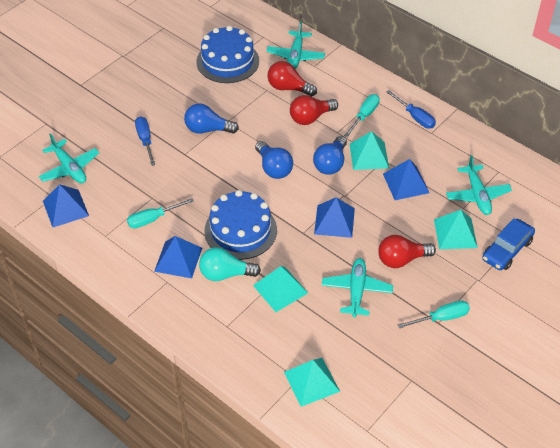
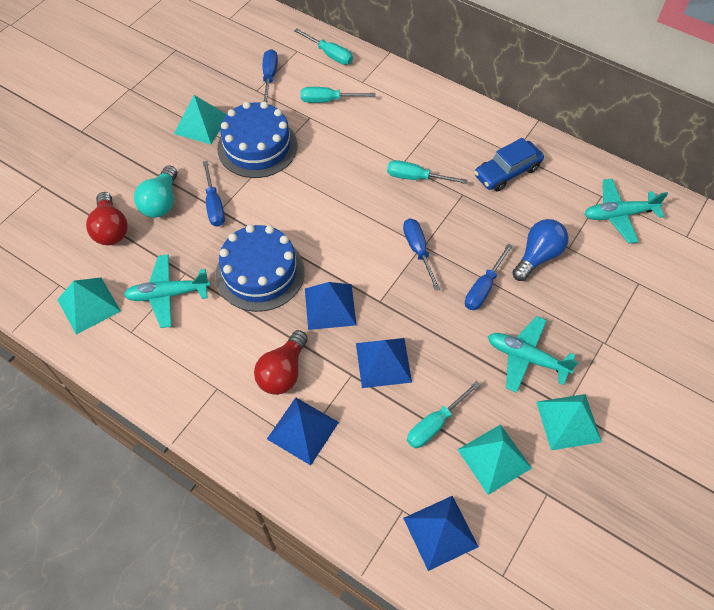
blue light bulb: 3 -> 1
blue screwdriver: 2 -> 4
red light bulb: 3 -> 2
turquoise plane: 4 -> 3
turquoise screwdriver: 3 -> 4

